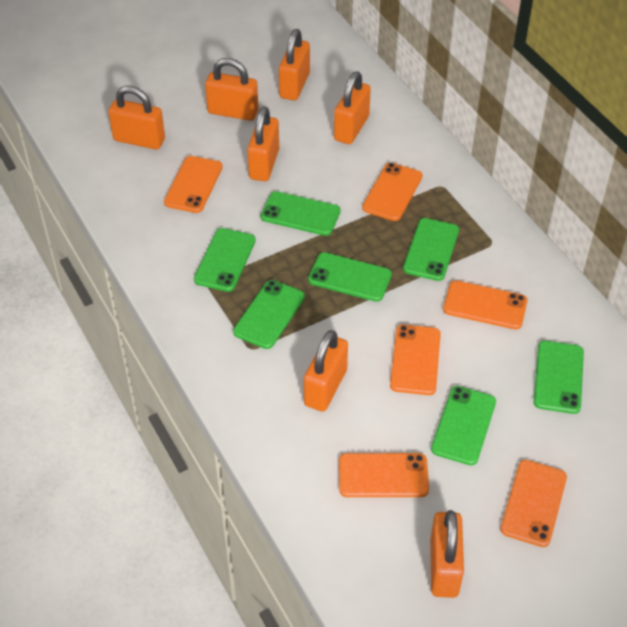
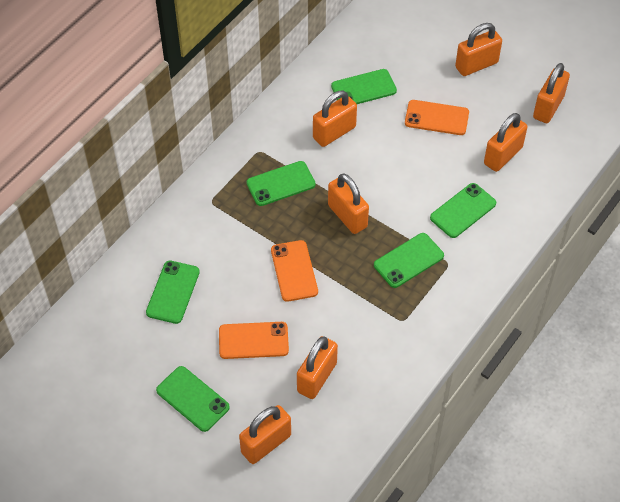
green phone: 7 -> 6
orange phone: 6 -> 3

